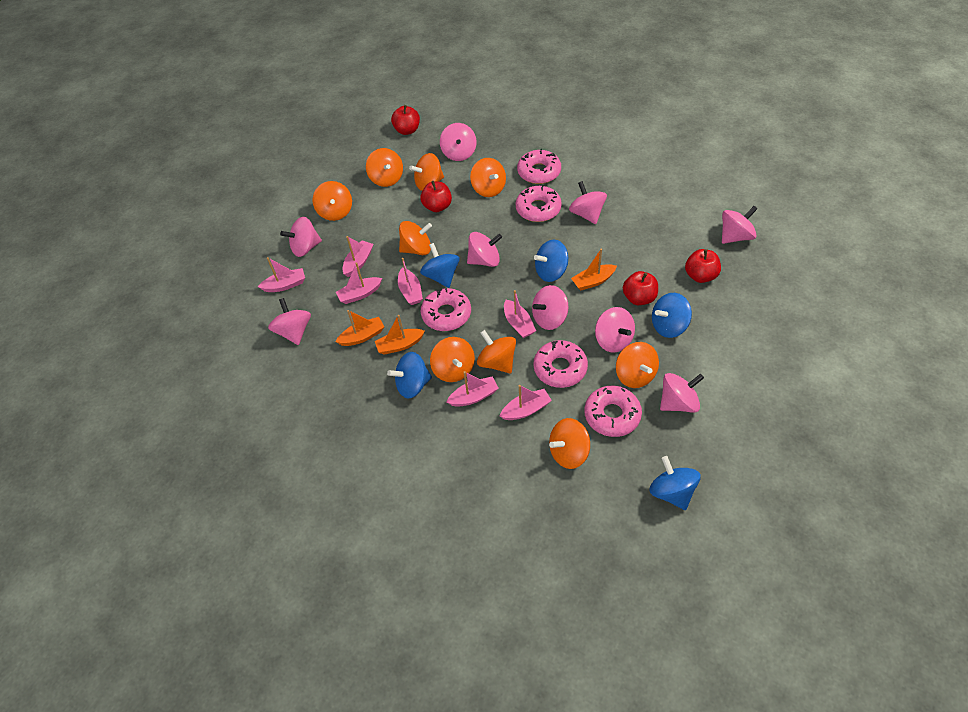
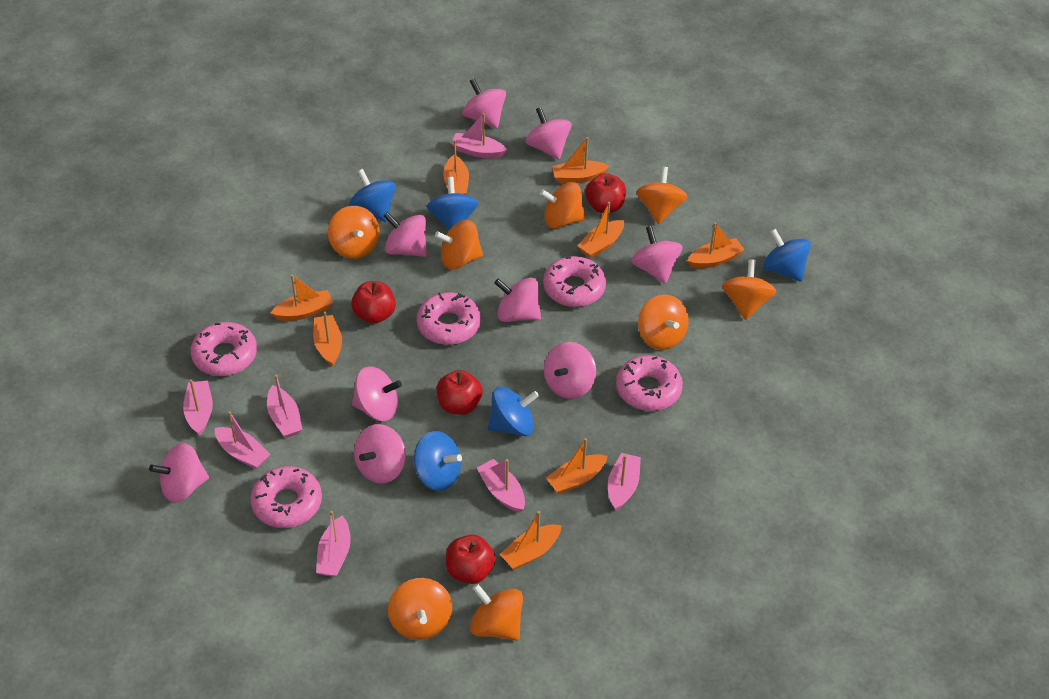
orange boat: 3 -> 8
orange spinning top: 9 -> 8

